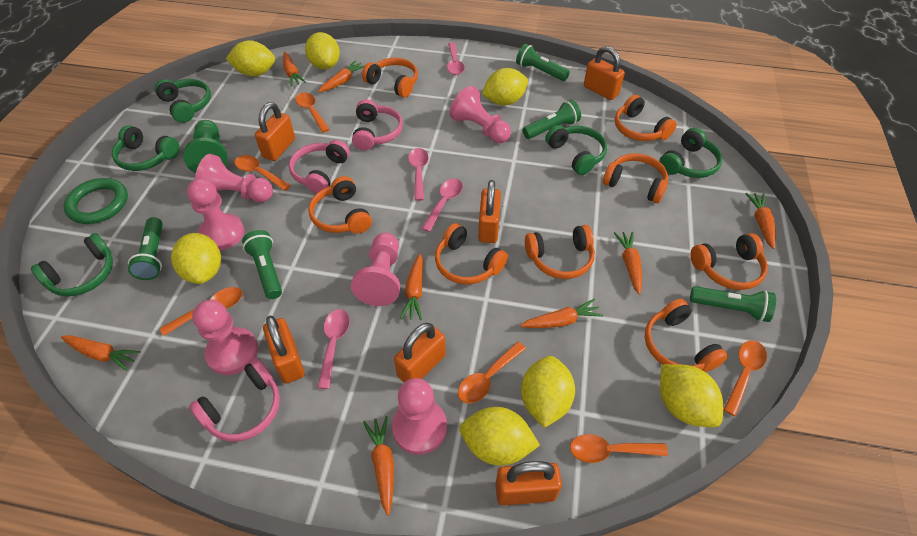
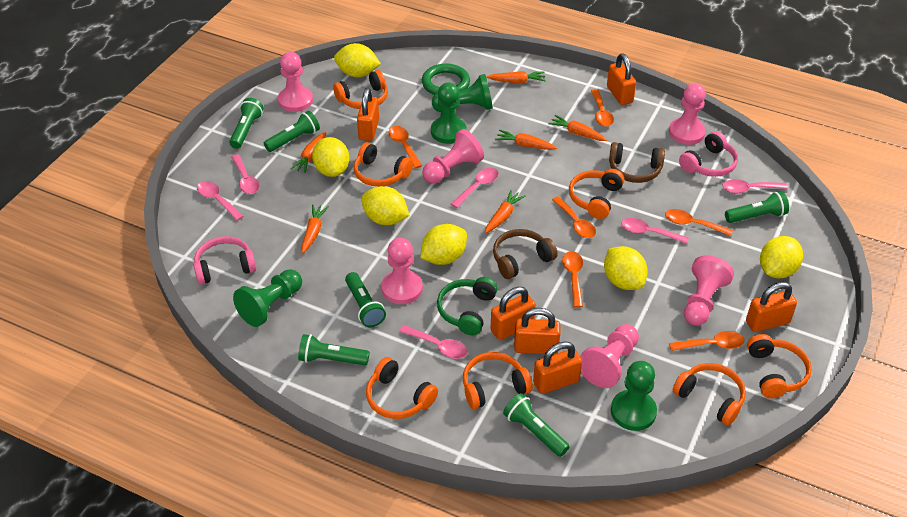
brown headphones: 0 -> 2
green flashlight: 5 -> 6
green headphones: 5 -> 1
green pawn: 1 -> 4
orange carrot: 8 -> 6
orange headphones: 8 -> 7
pink headphones: 3 -> 2
pink spoon: 4 -> 6
yellow lemon: 7 -> 6

